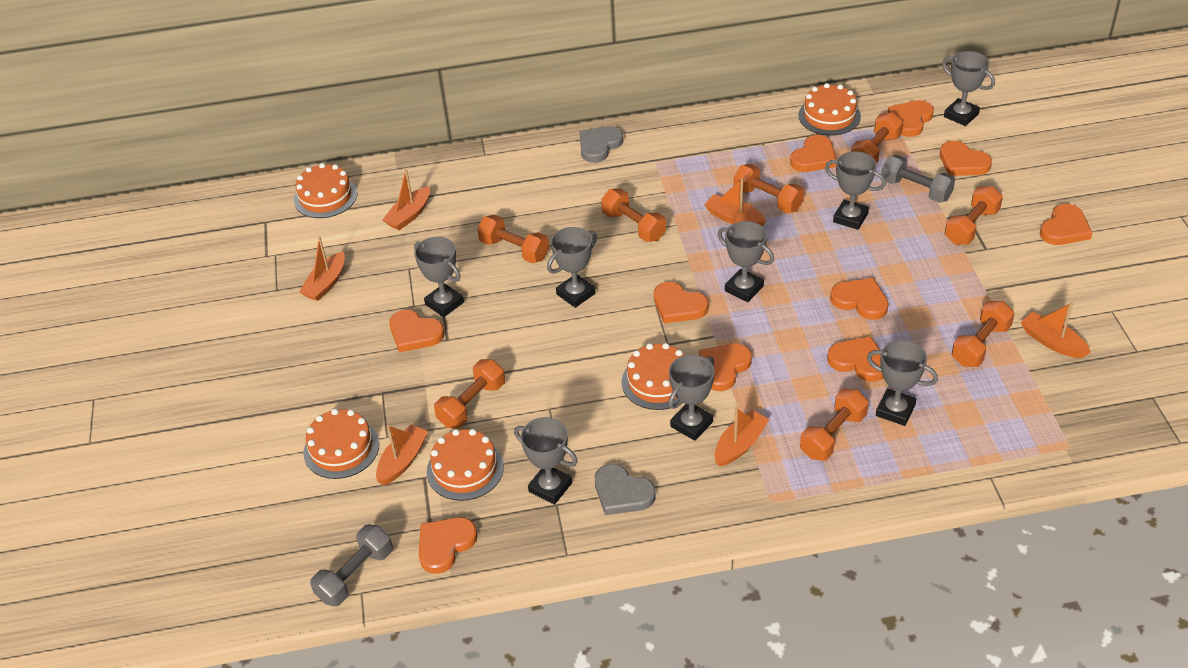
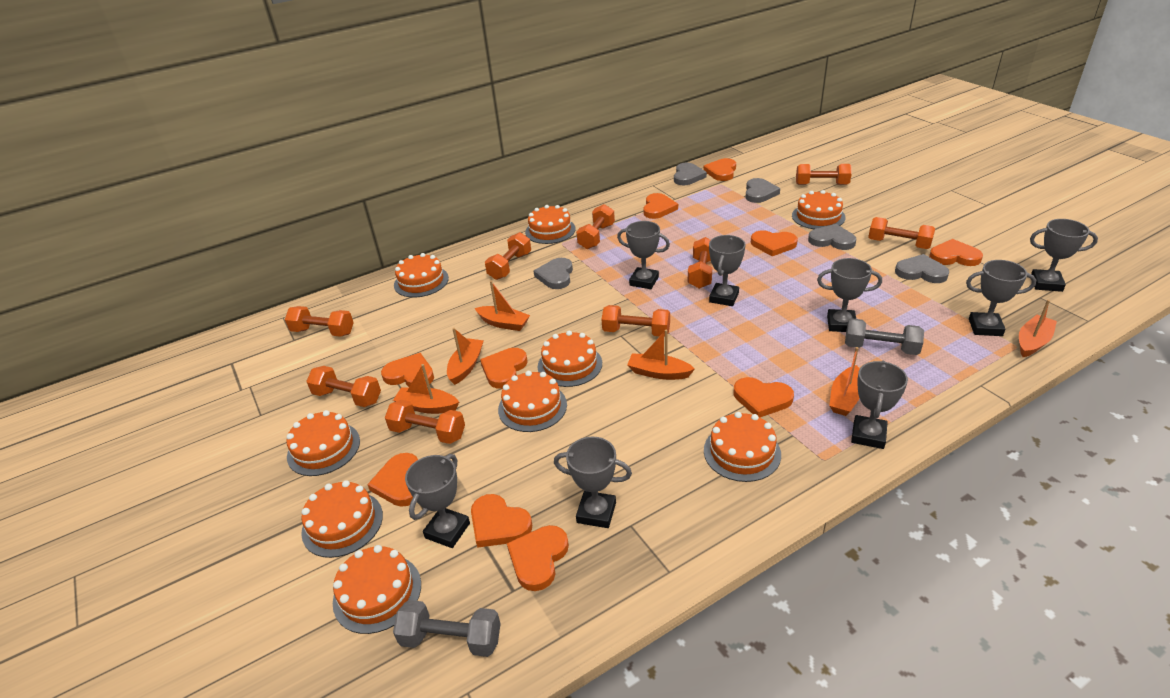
grey heart: 2 -> 5
orange cake: 5 -> 9
orange dumbbell: 8 -> 9

